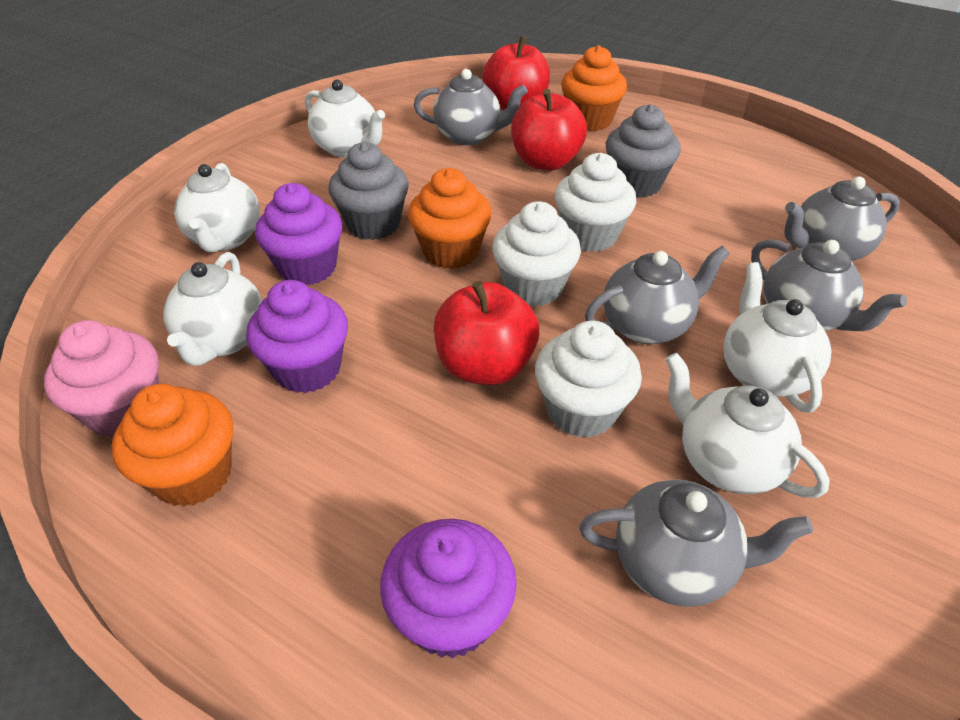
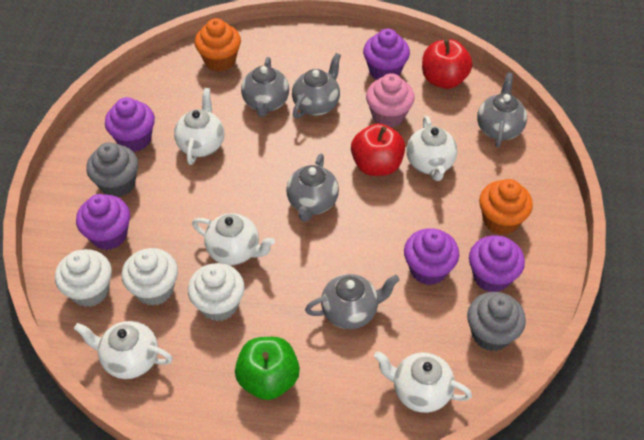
green apple: 0 -> 1
orange cupcake: 3 -> 2
purple cupcake: 3 -> 5
red apple: 3 -> 2

